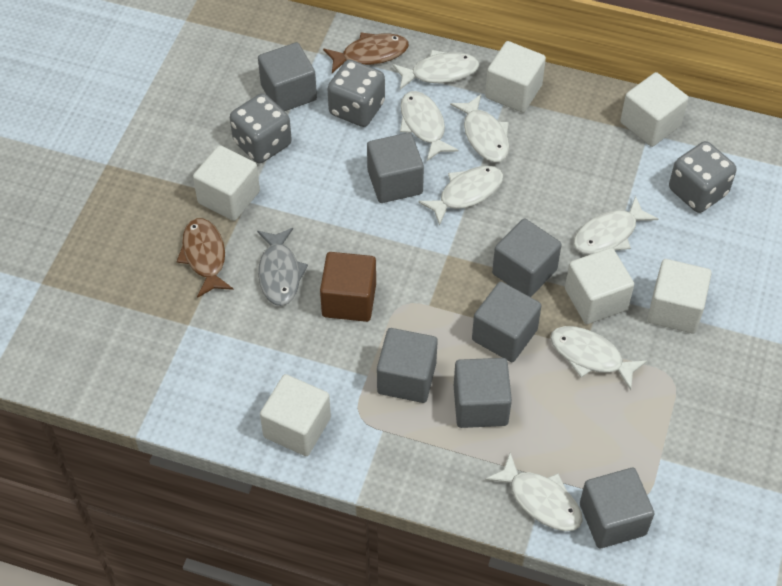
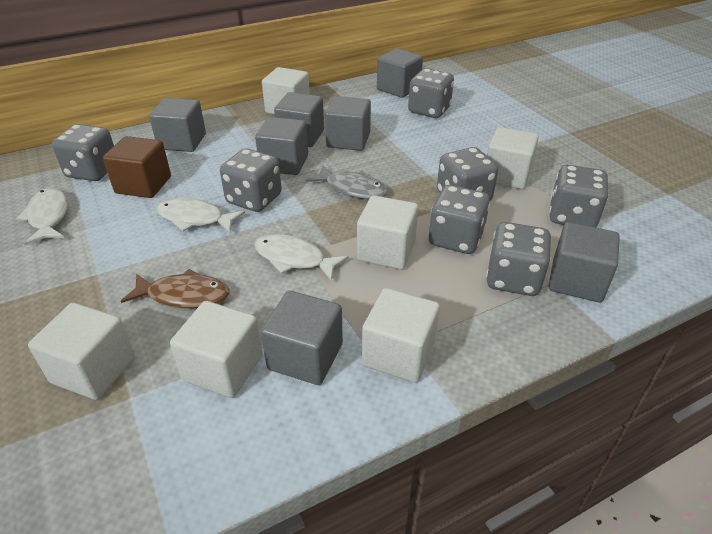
brown fish: 2 -> 1
grey dice: 3 -> 7
white fish: 7 -> 3

